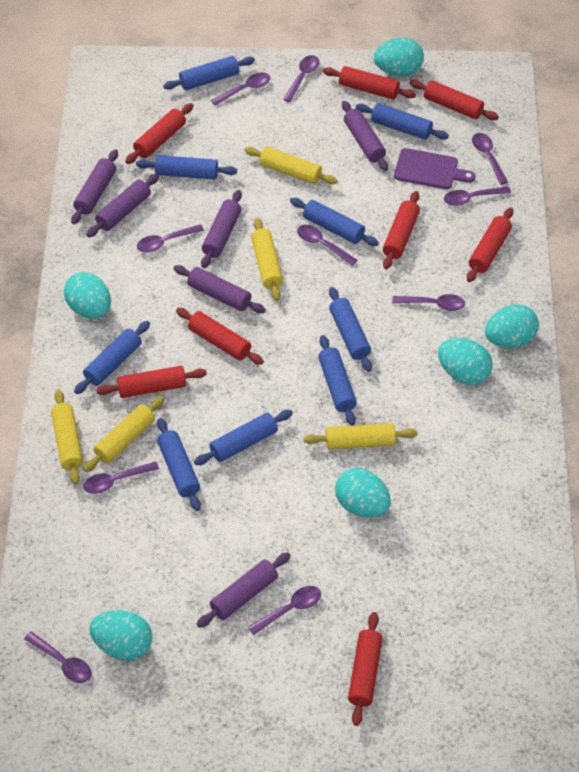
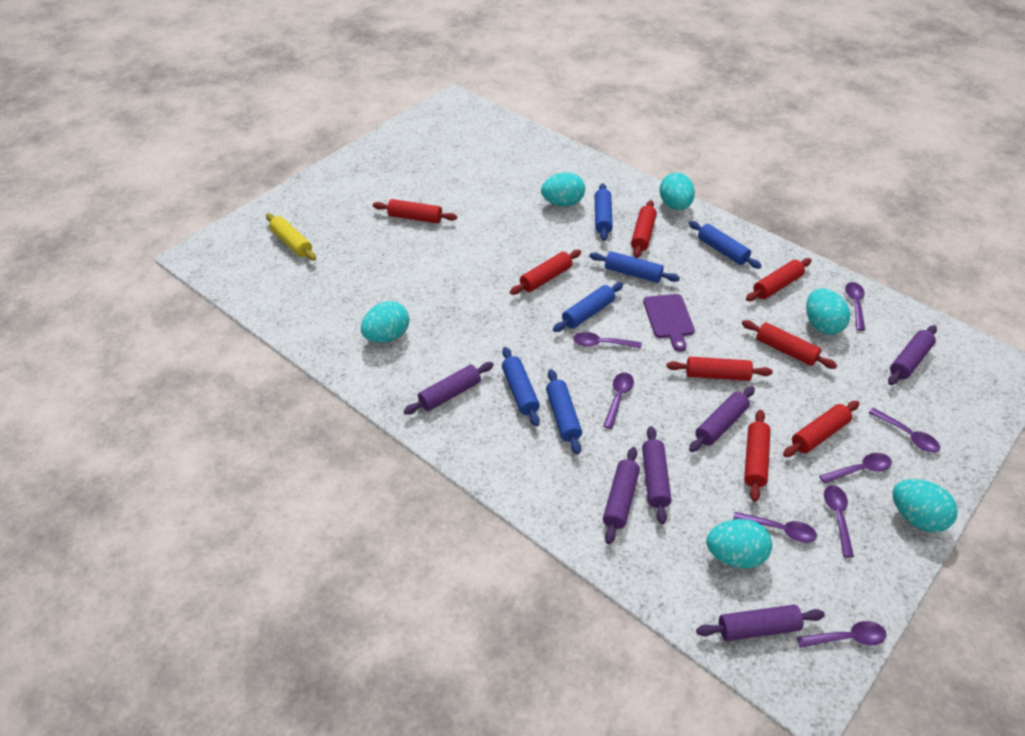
blue rolling pin: 9 -> 6
purple spoon: 10 -> 8
yellow rolling pin: 5 -> 1

